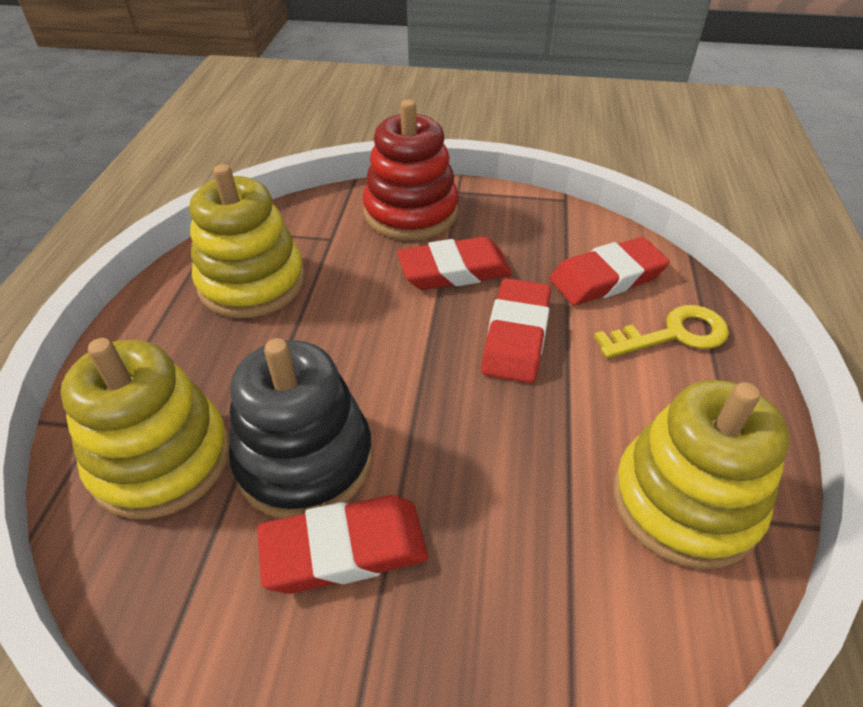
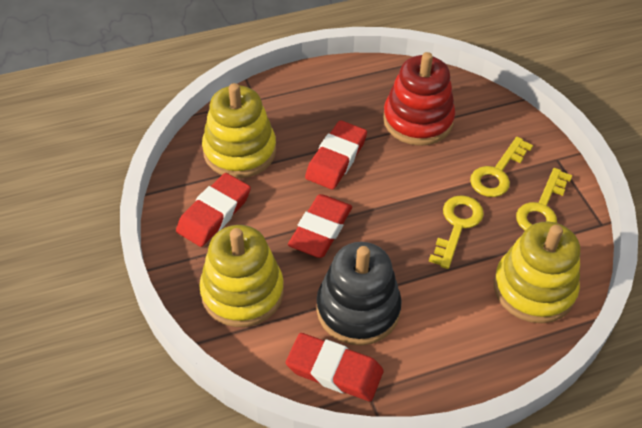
yellow key: 1 -> 3

